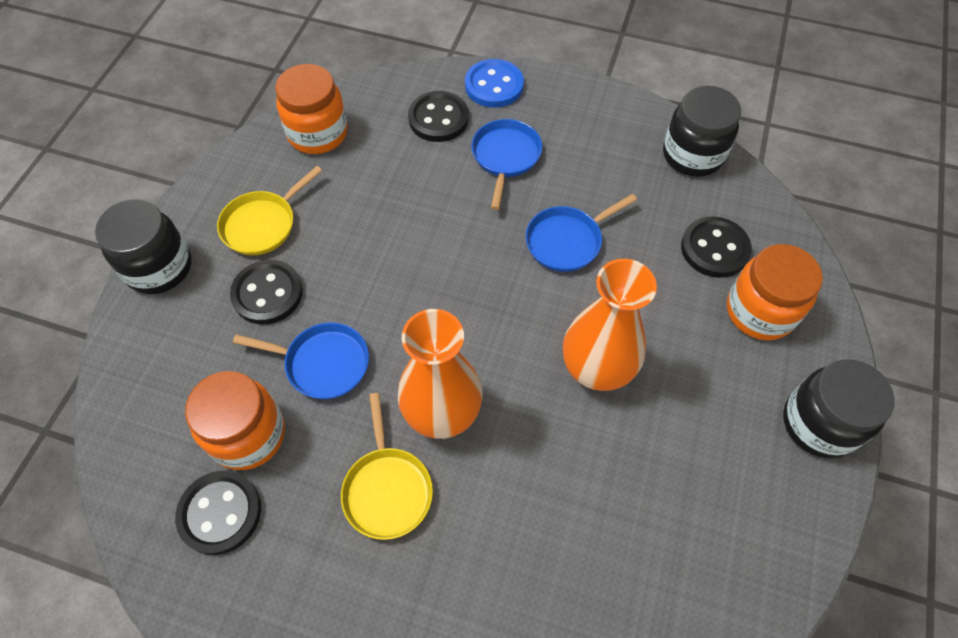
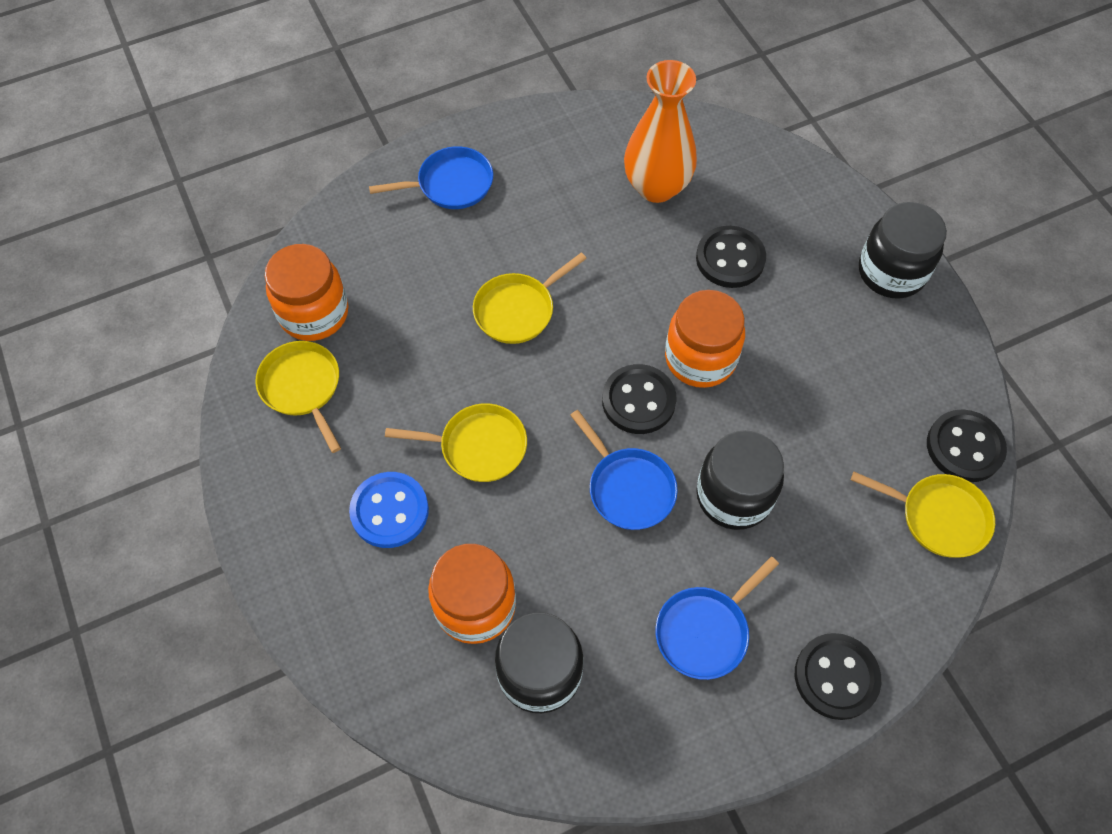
orange vase: 2 -> 1
yellow pan: 2 -> 4

